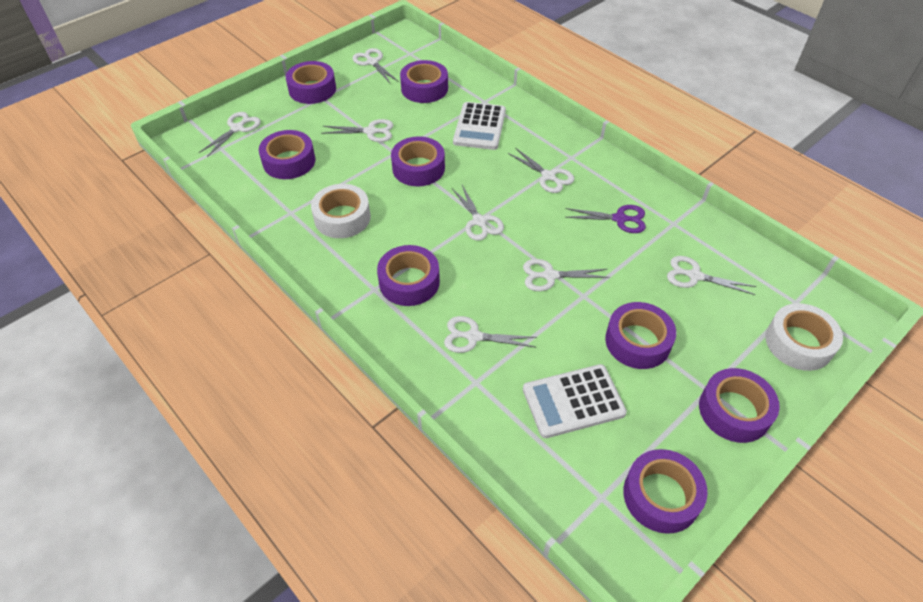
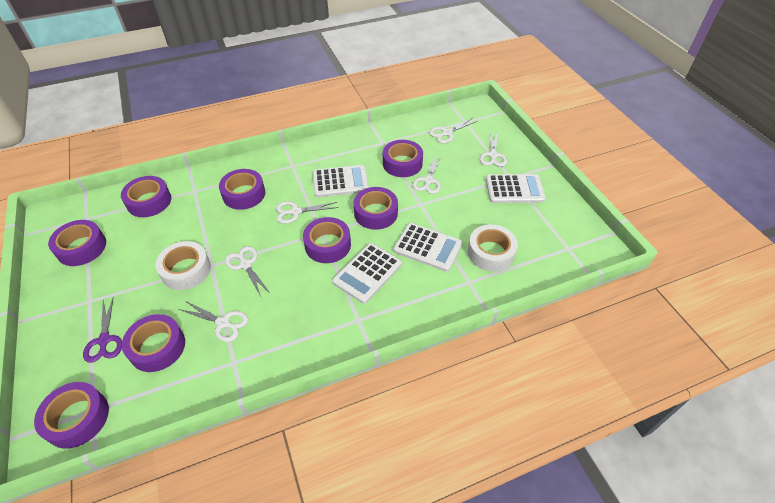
white calculator: 2 -> 4
white scissors: 8 -> 6

